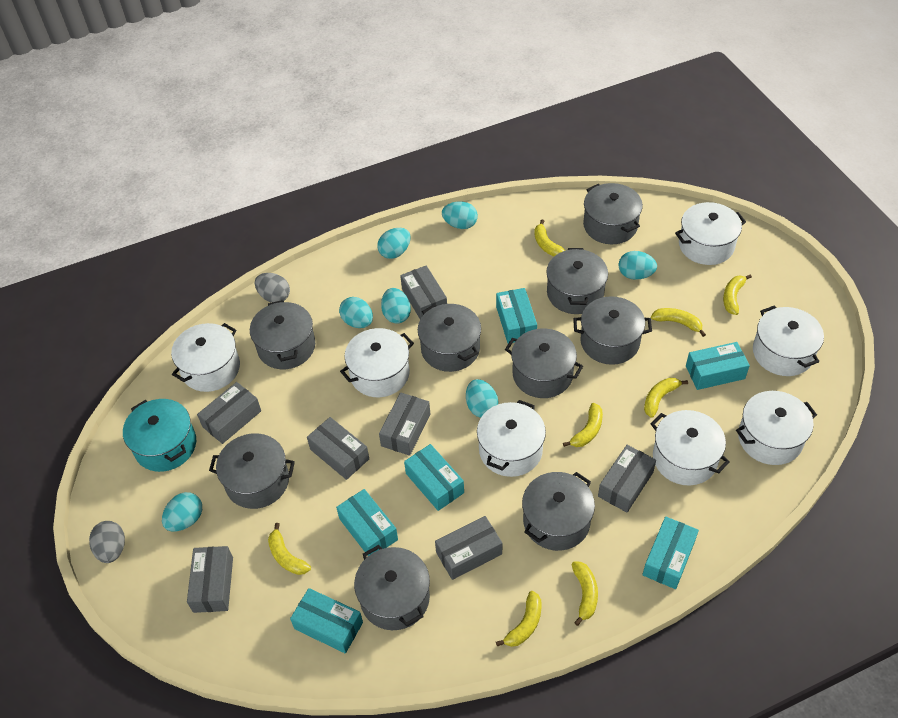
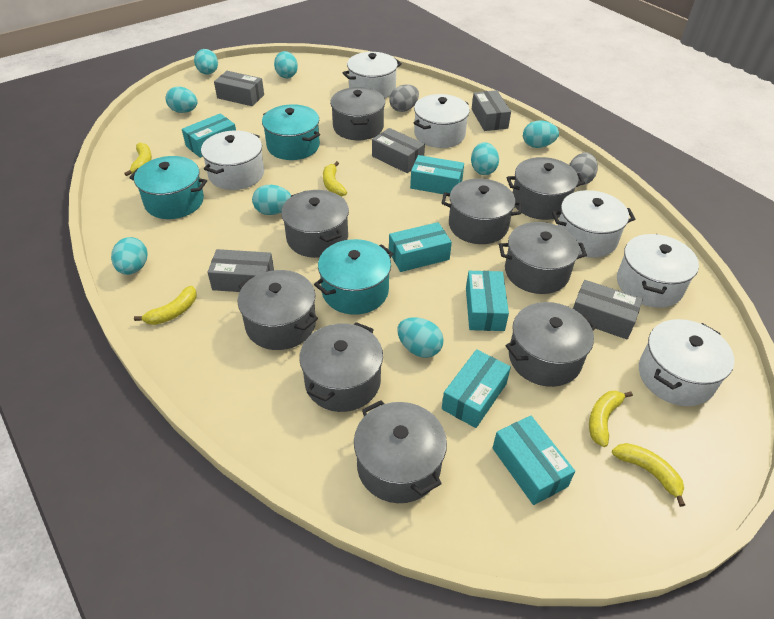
grey box: 7 -> 5
turquoise egg: 7 -> 8
turquoise pot: 1 -> 3
white pot: 7 -> 6
yellow banana: 8 -> 5

